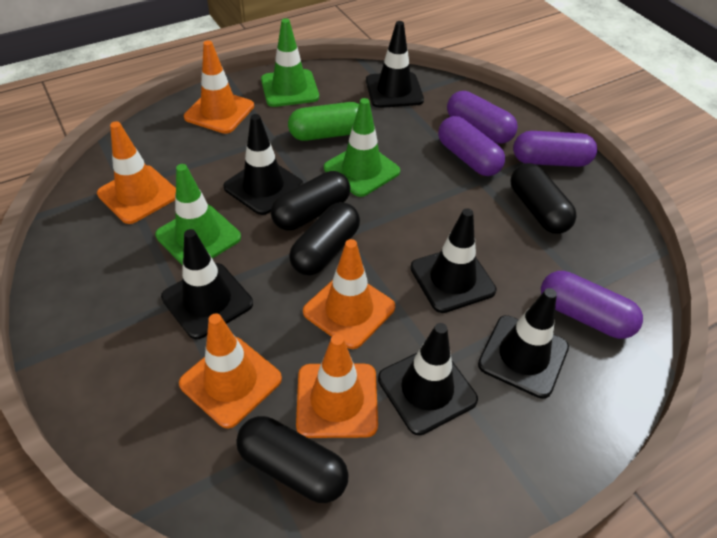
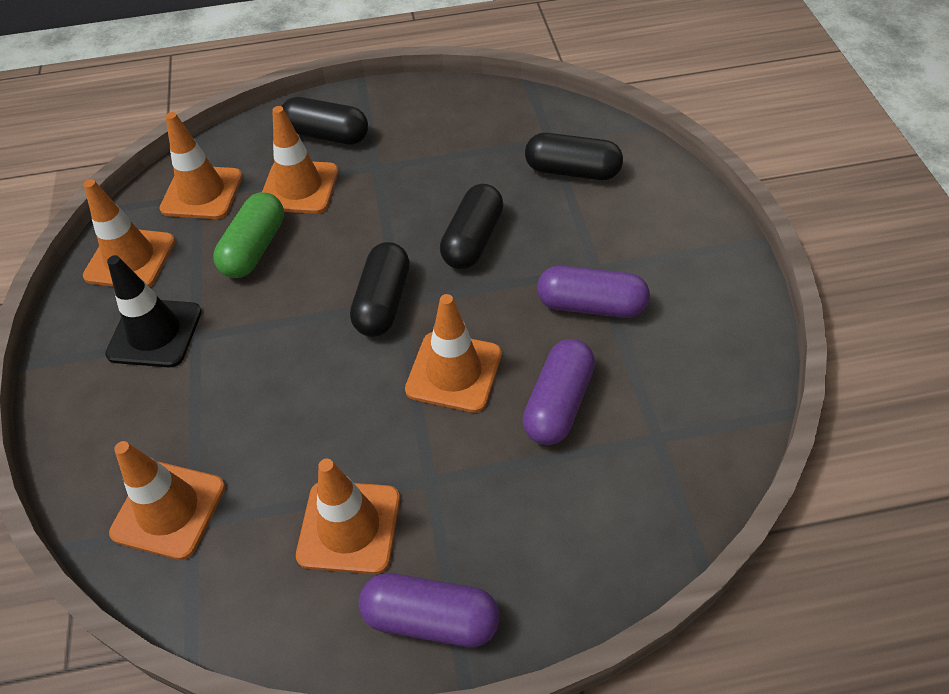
black traffic cone: 6 -> 1
green traffic cone: 3 -> 0
orange traffic cone: 5 -> 6
purple capsule: 4 -> 3

